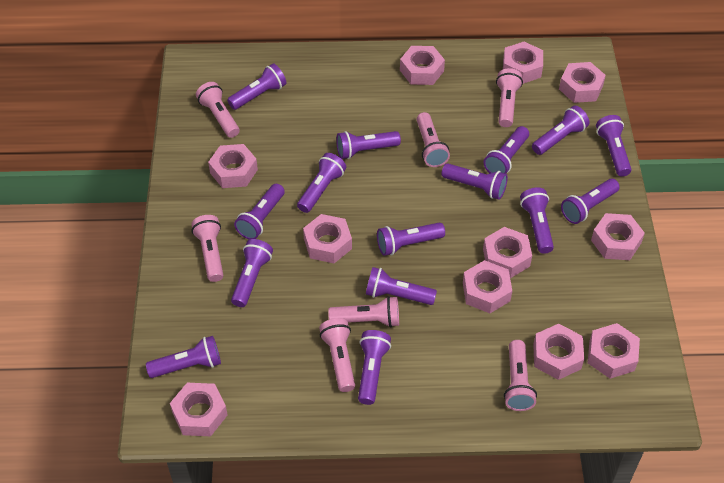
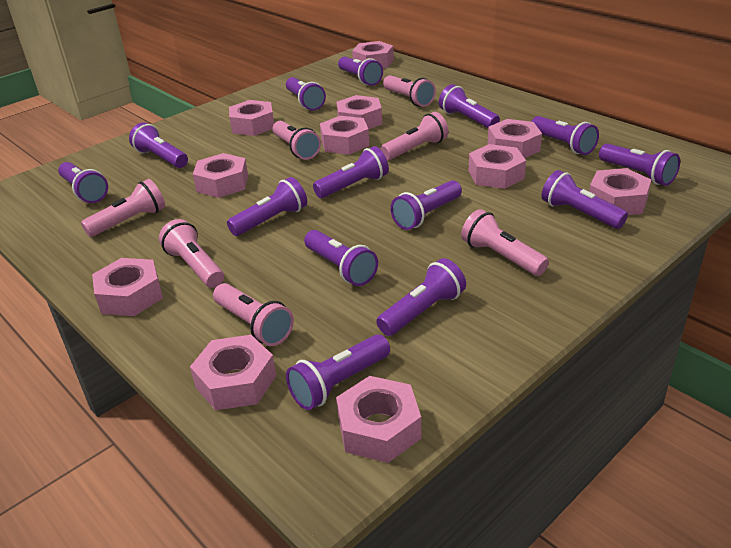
purple flashlight: 15 -> 14

